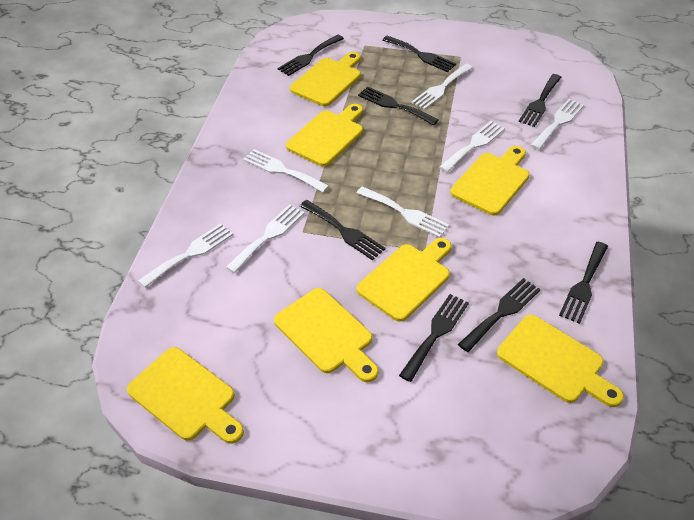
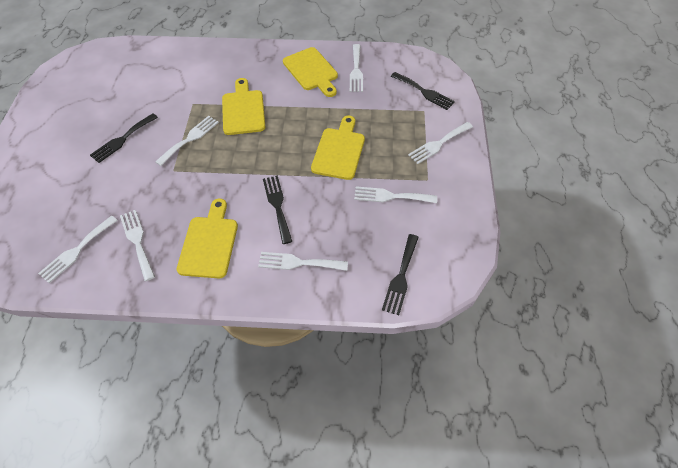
black fork: 8 -> 4
yellow cutting board: 7 -> 4

